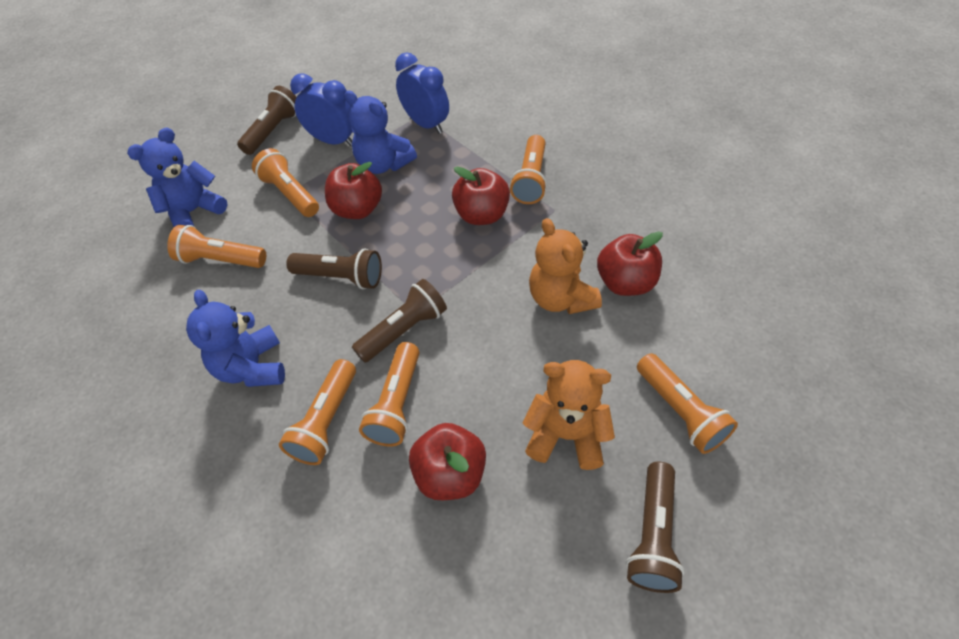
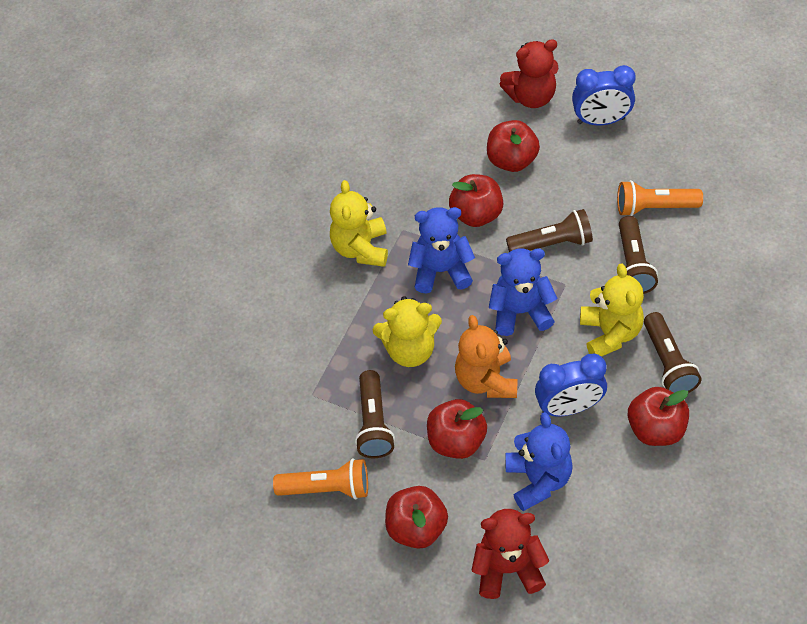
orange flashlight: 6 -> 2
orange teddy bear: 2 -> 1
red apple: 4 -> 5
red teddy bear: 0 -> 2
yellow teddy bear: 0 -> 3

